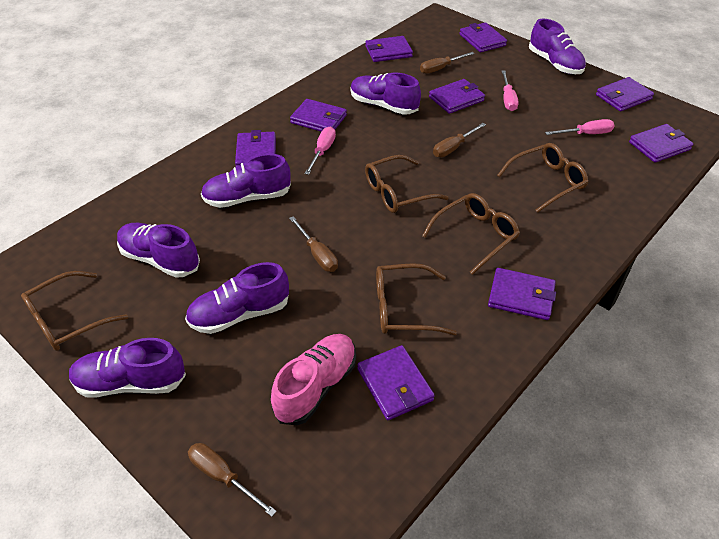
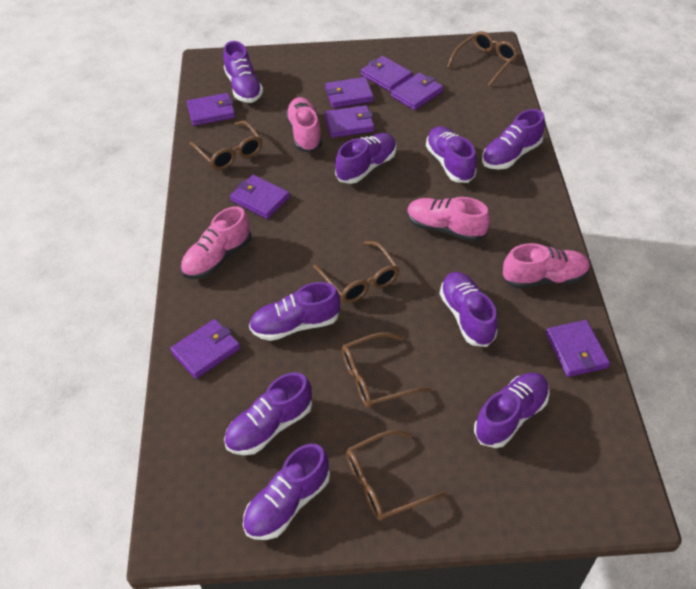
brown screwdriver: 4 -> 0
pink screwdriver: 3 -> 0
pink shoe: 1 -> 4
purple shoe: 6 -> 9
purple wallet: 9 -> 8

